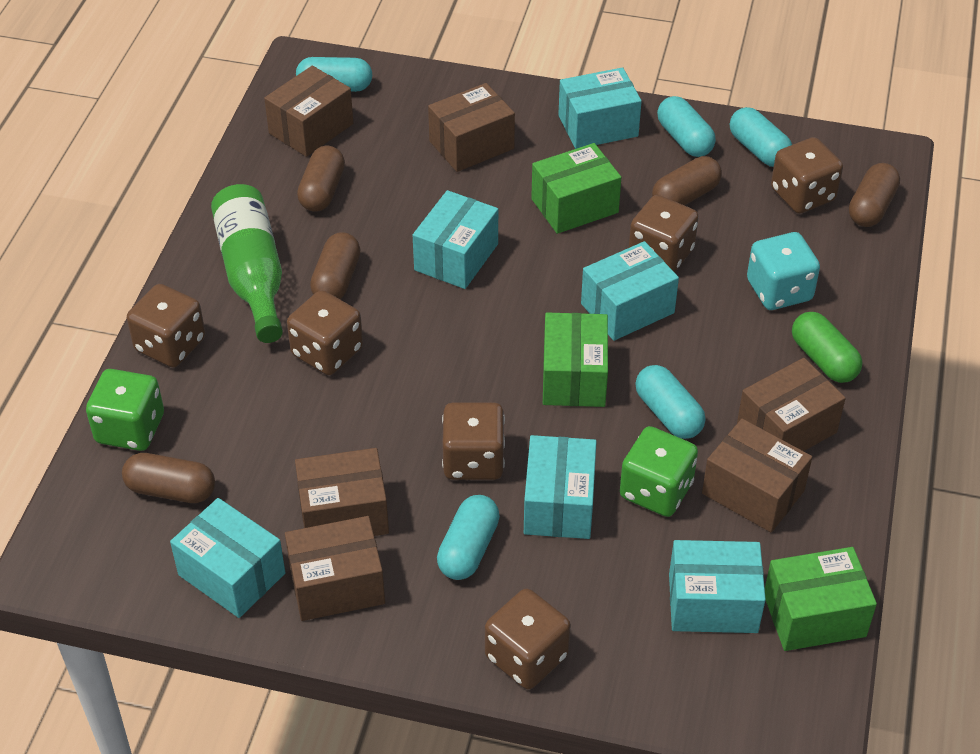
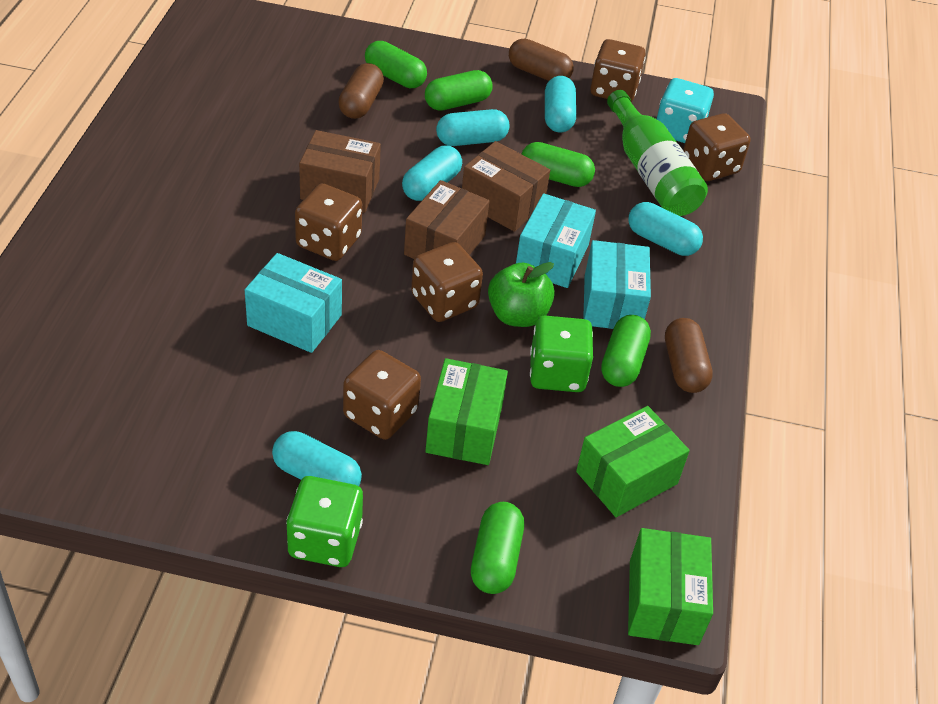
brown box: 6 -> 3
brown capsule: 5 -> 3
brown dice: 6 -> 5
green apple: 0 -> 1
green capsule: 1 -> 5
turquoise box: 6 -> 3

